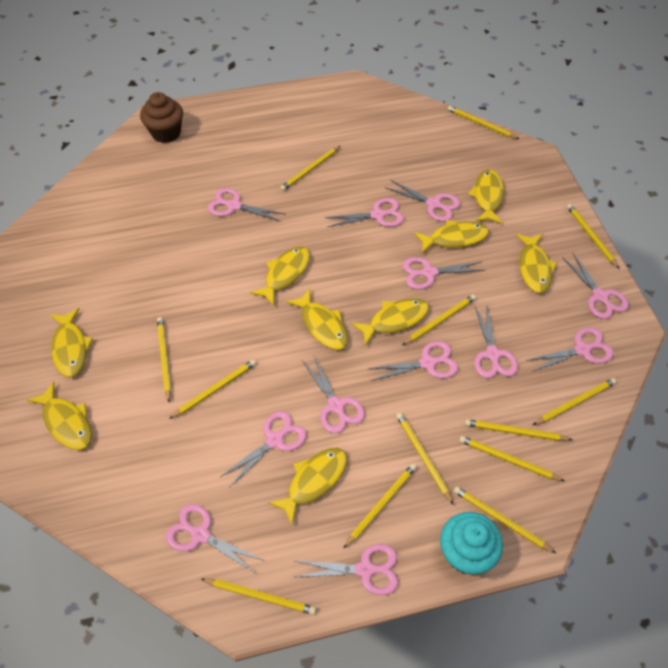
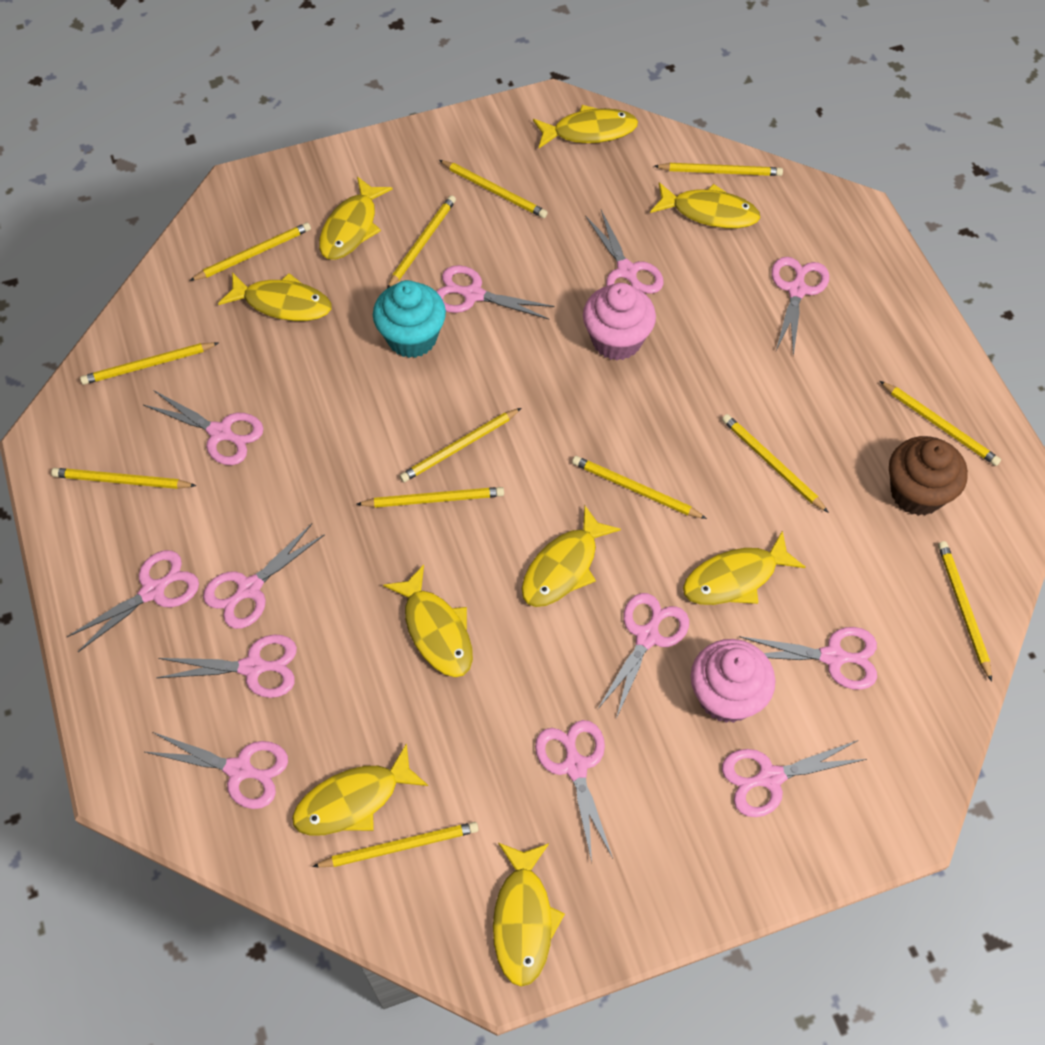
pink cupcake: 0 -> 2

